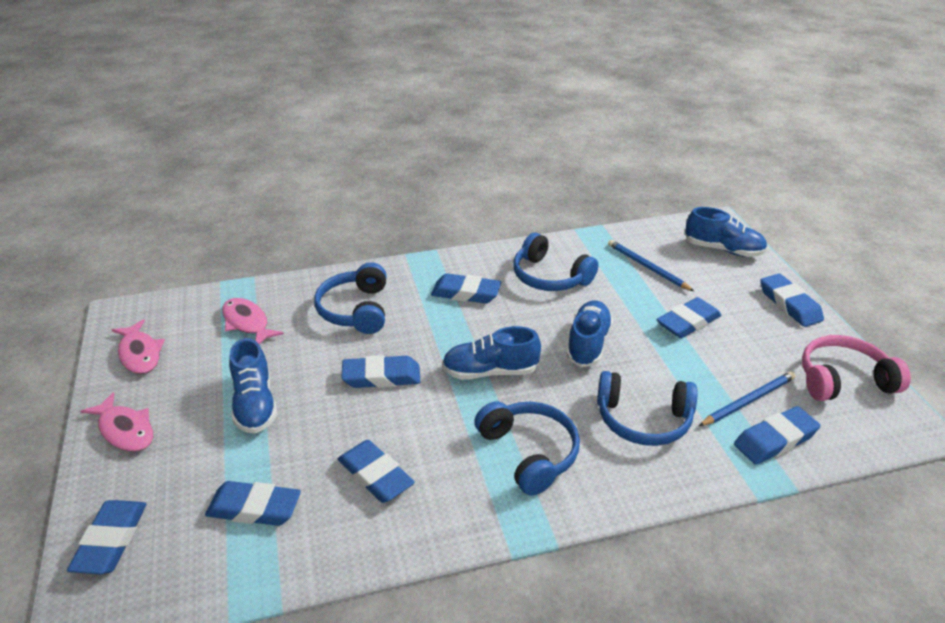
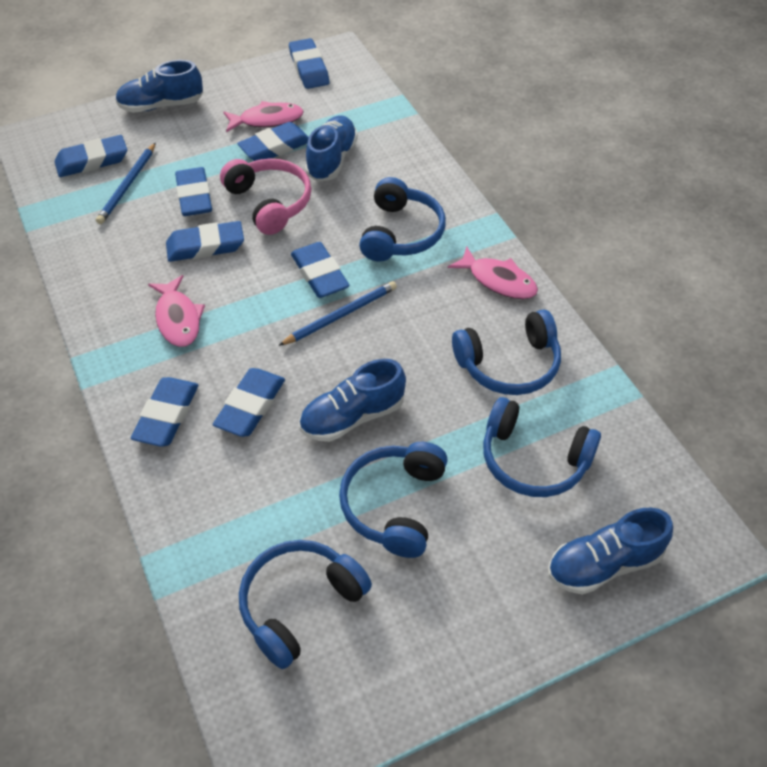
blue headphones: 4 -> 5

